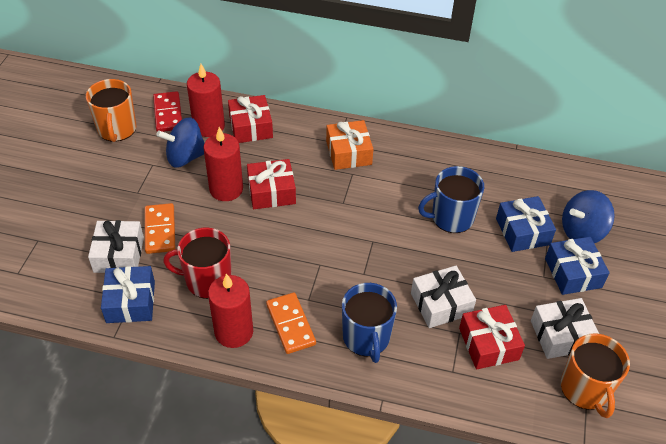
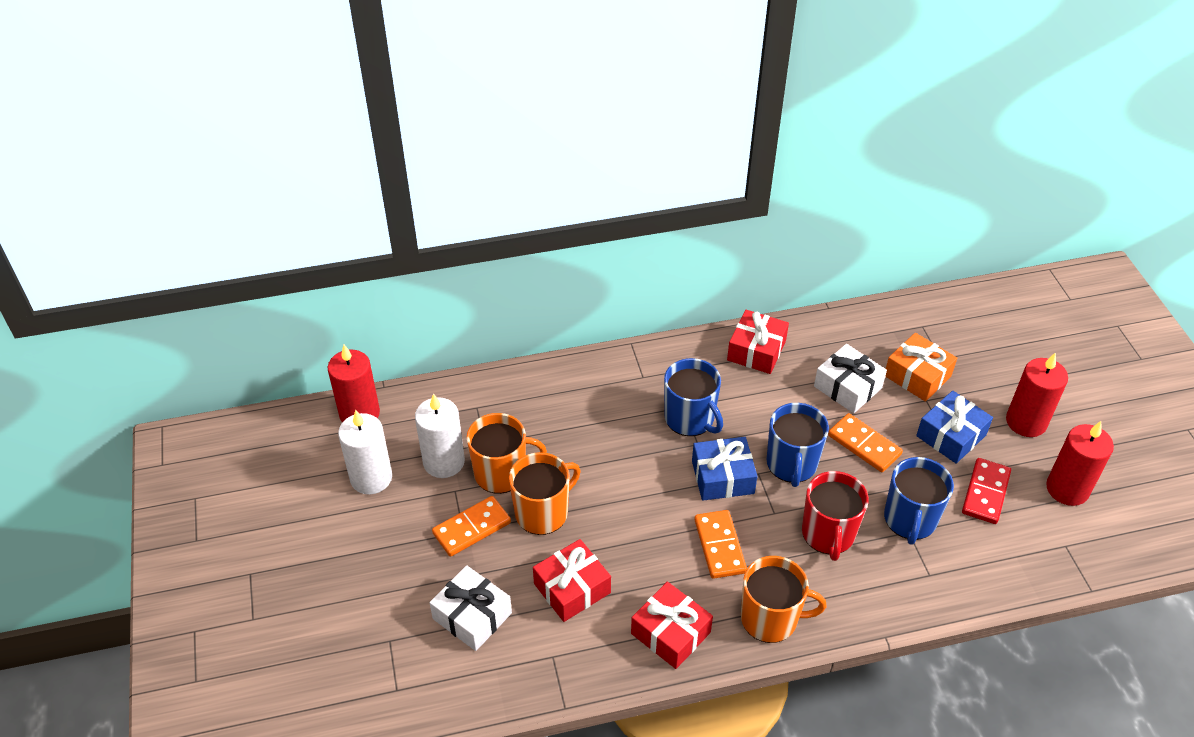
blue gift: 3 -> 2
blue mug: 2 -> 3
blue spinning top: 2 -> 0
orange domino: 2 -> 3
orange mug: 2 -> 3
white candle: 0 -> 2
white gift: 3 -> 2

